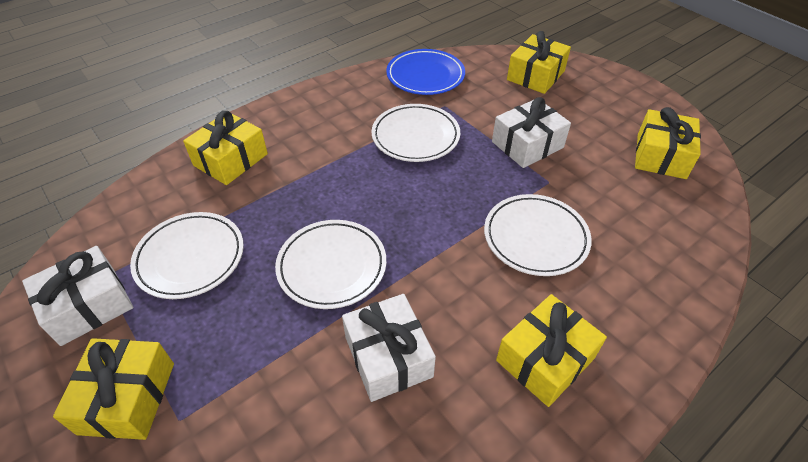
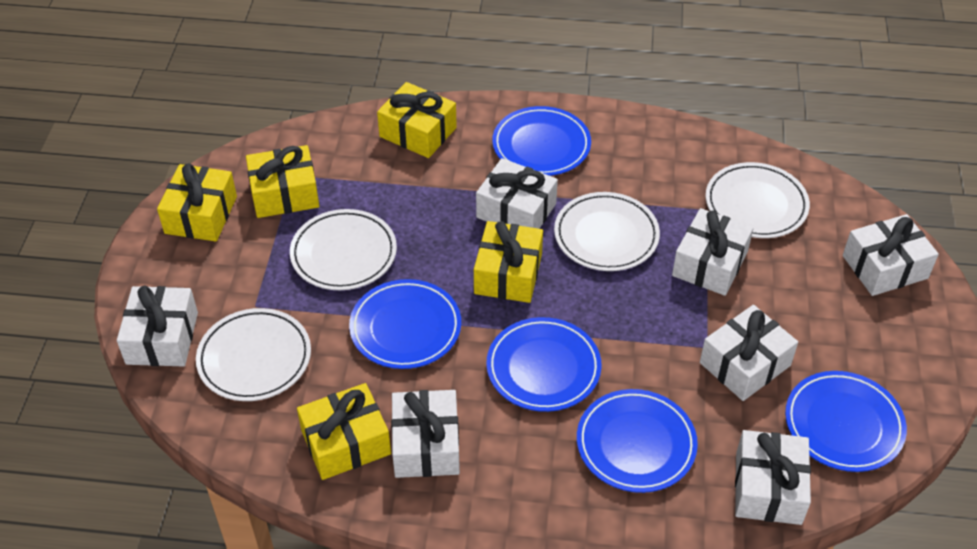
blue plate: 1 -> 5
white gift: 3 -> 7

